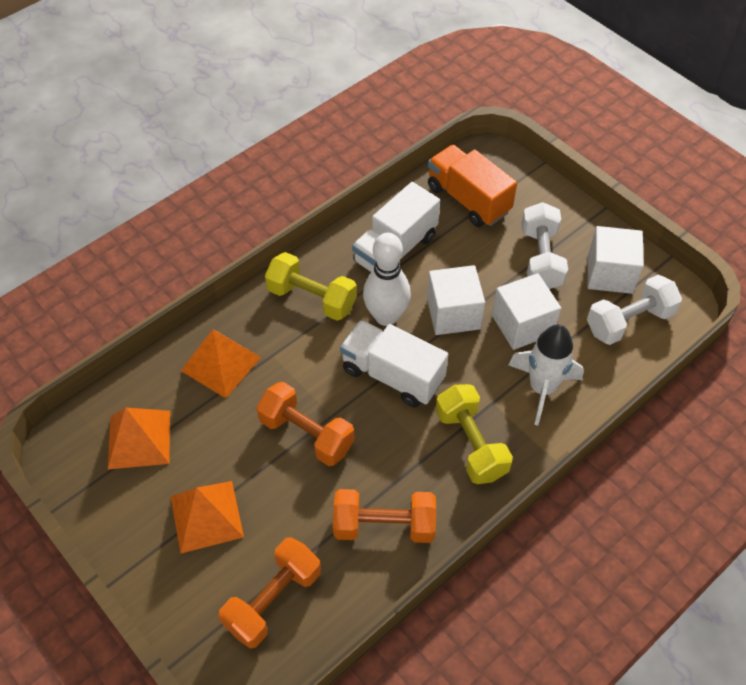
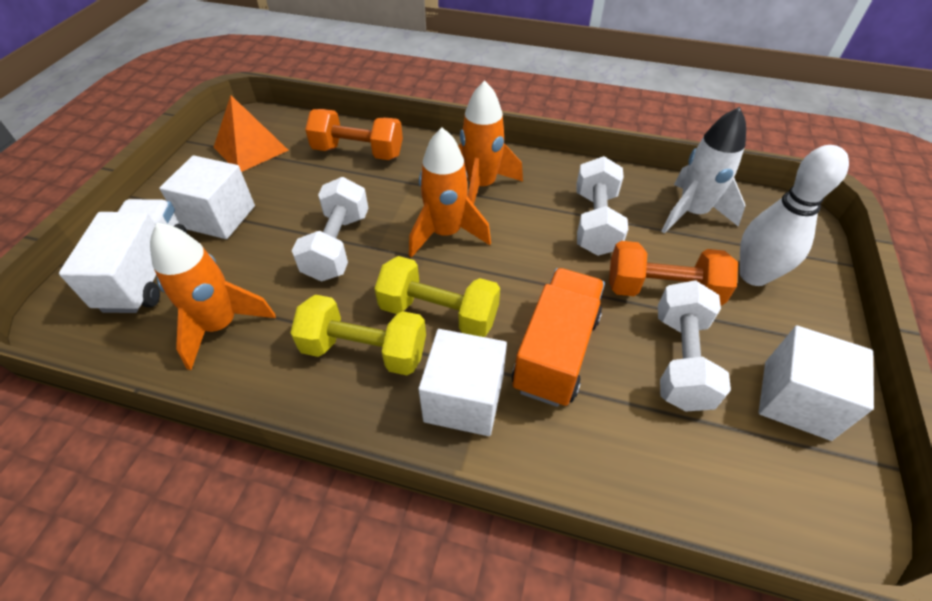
orange dumbbell: 3 -> 2
orange pyramid: 3 -> 1
orange rocket: 0 -> 3
white dumbbell: 2 -> 3
white truck: 2 -> 1

